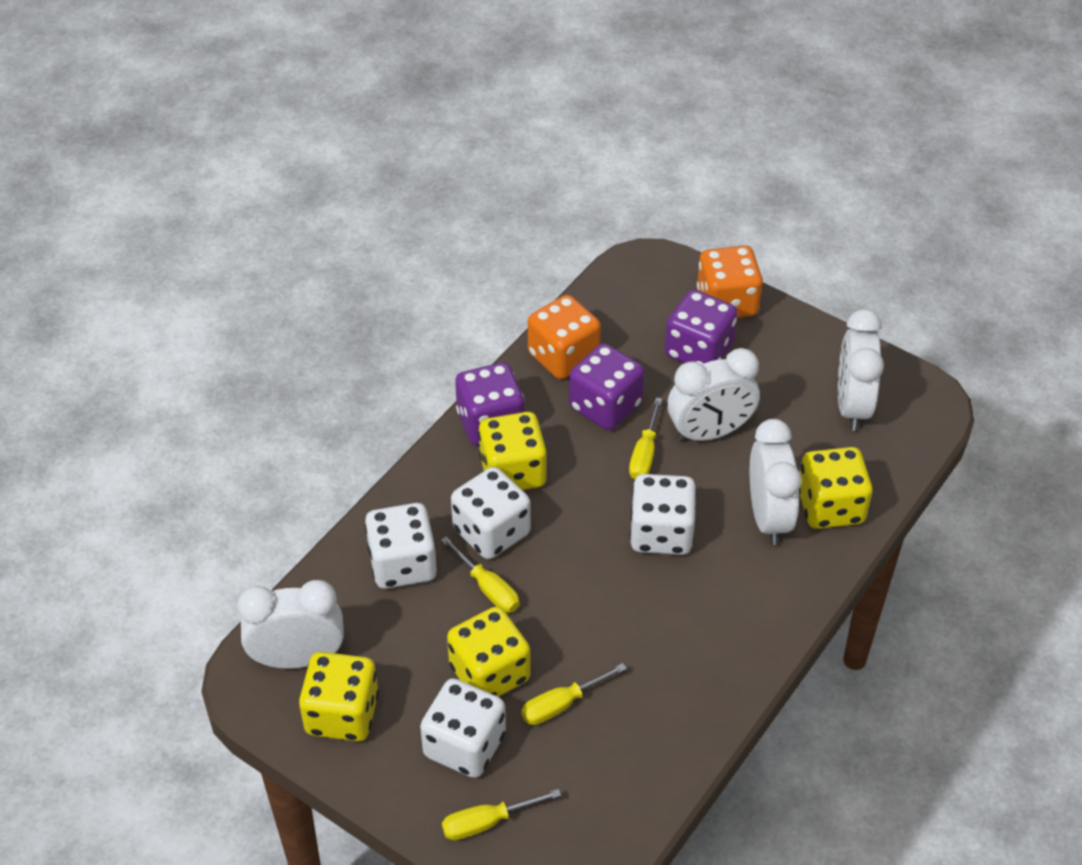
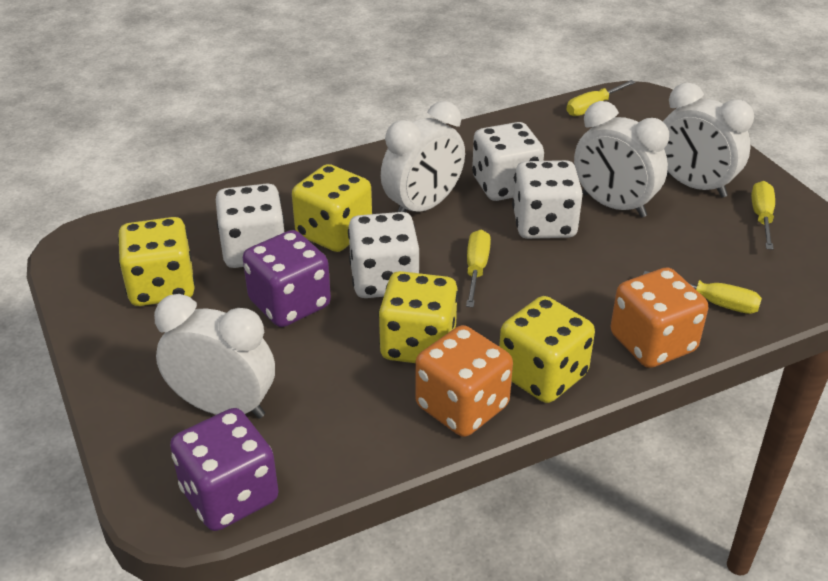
purple dice: 3 -> 2

